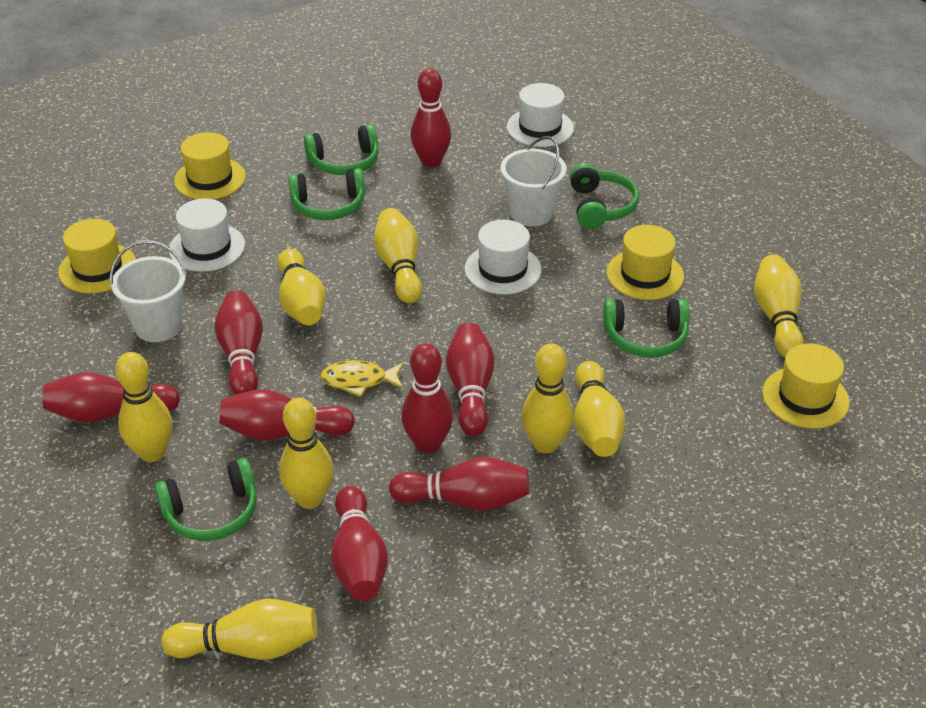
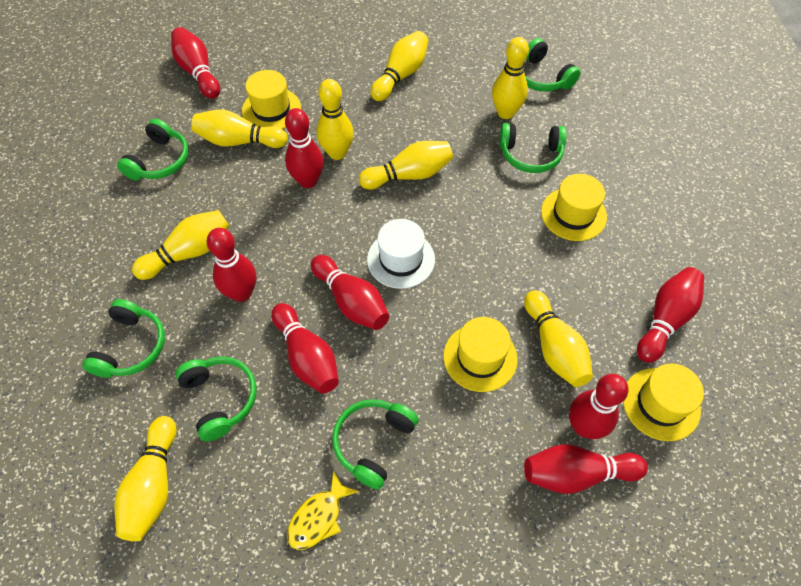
green headphones: 5 -> 6
white bucket: 2 -> 0
white hat: 3 -> 1

